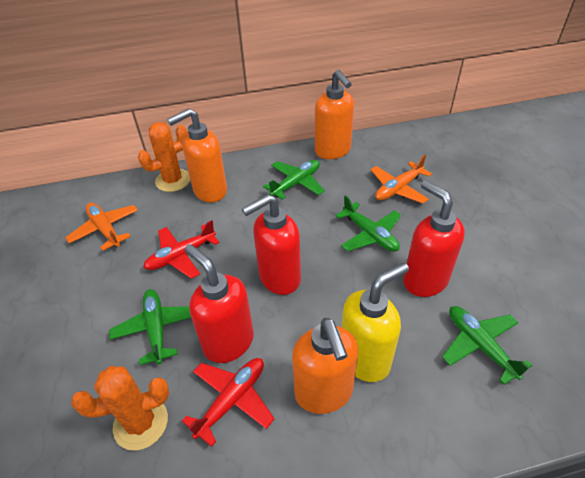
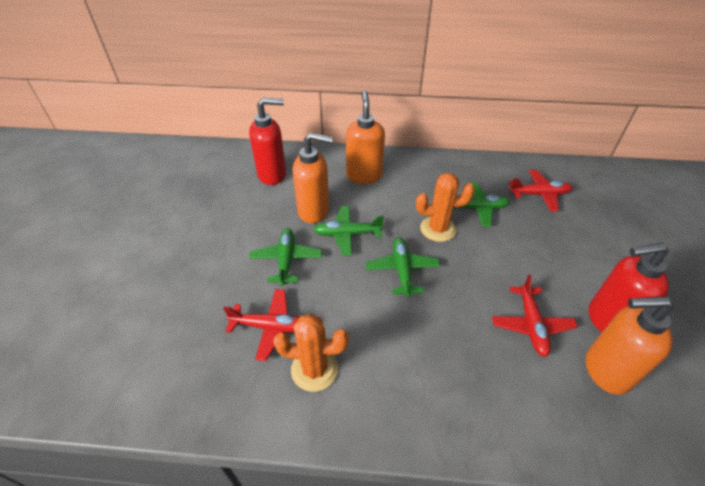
orange plane: 2 -> 0
red plane: 2 -> 3
red soap dispenser: 3 -> 2
yellow soap dispenser: 1 -> 0

